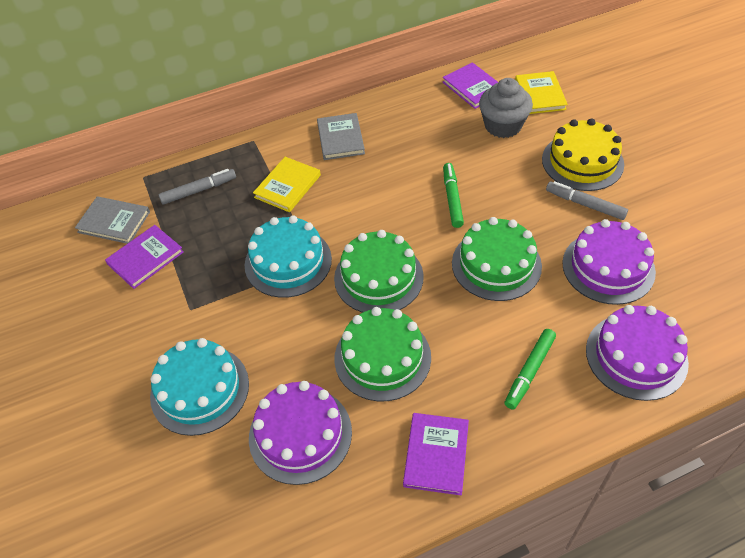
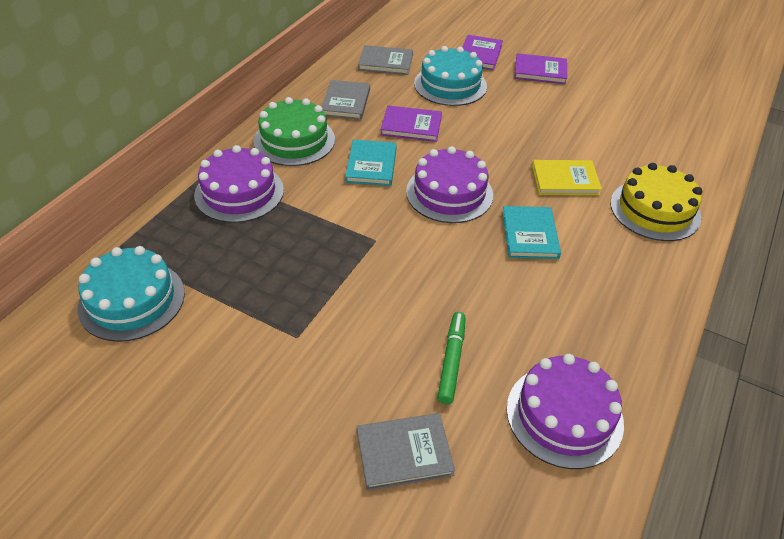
green cake: 3 -> 1
green marker: 2 -> 1
grey book: 2 -> 3
grey cupcake: 1 -> 0
grey marker: 2 -> 0
turquoise book: 0 -> 2
yellow book: 2 -> 1

